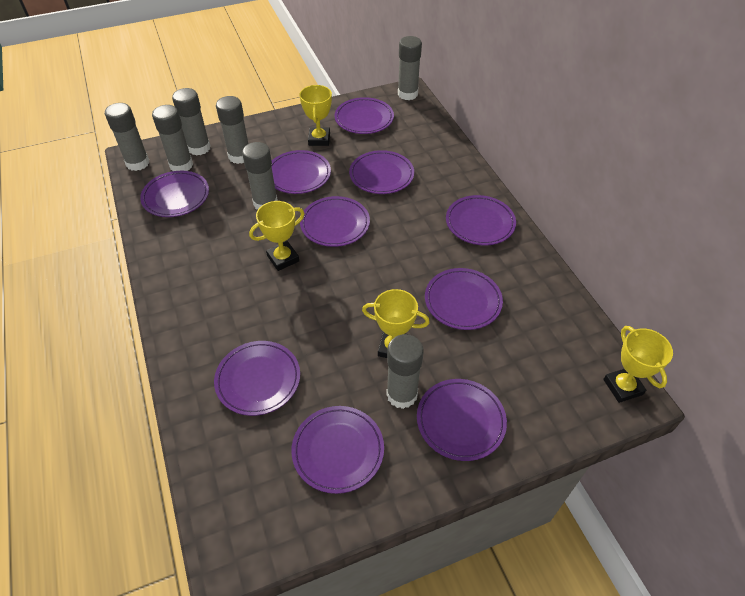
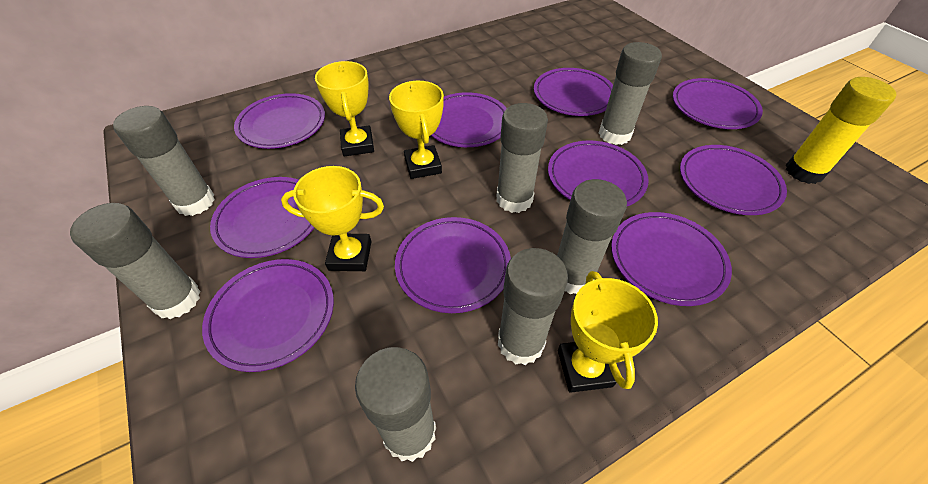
yellow glue stick: 0 -> 1

